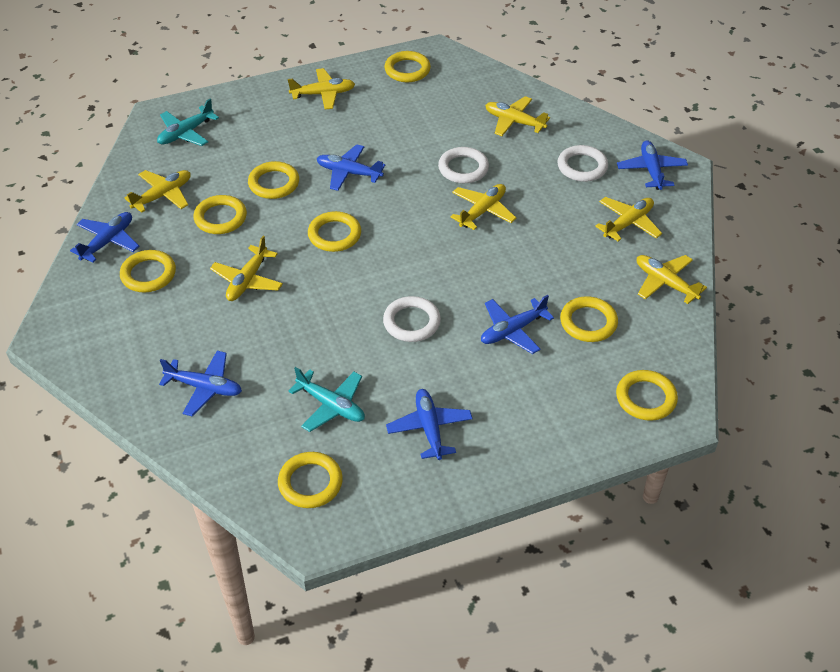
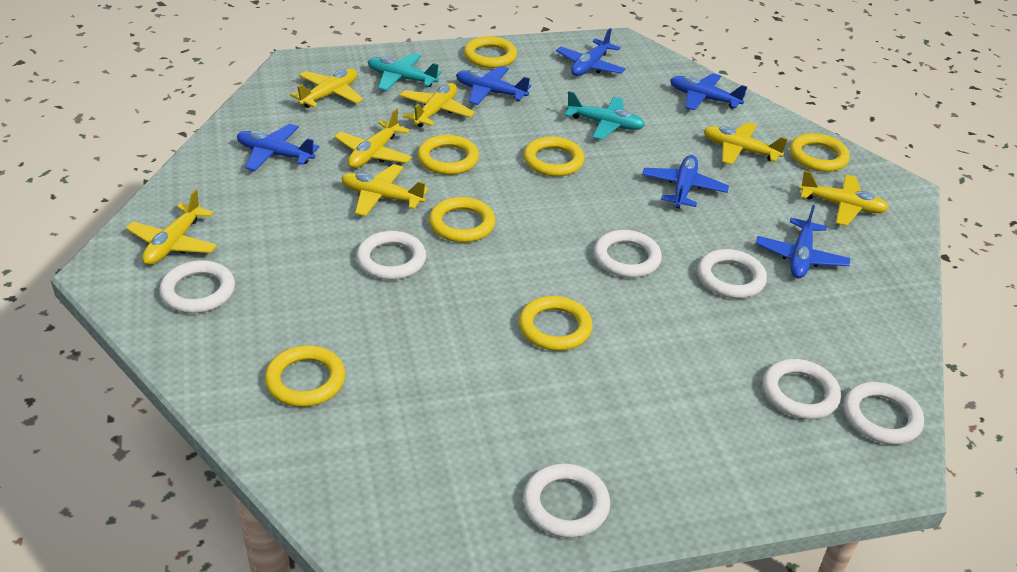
white ring: 3 -> 7
yellow ring: 8 -> 7

